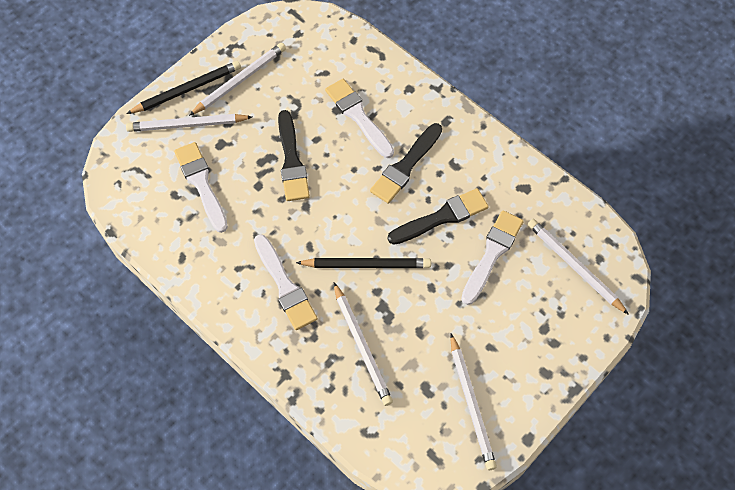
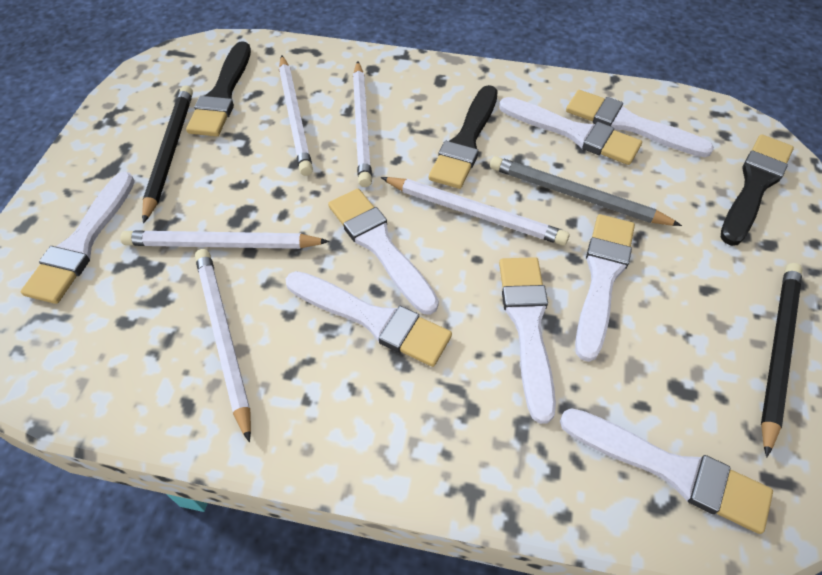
grey pencil: 0 -> 1
white brush: 4 -> 8

